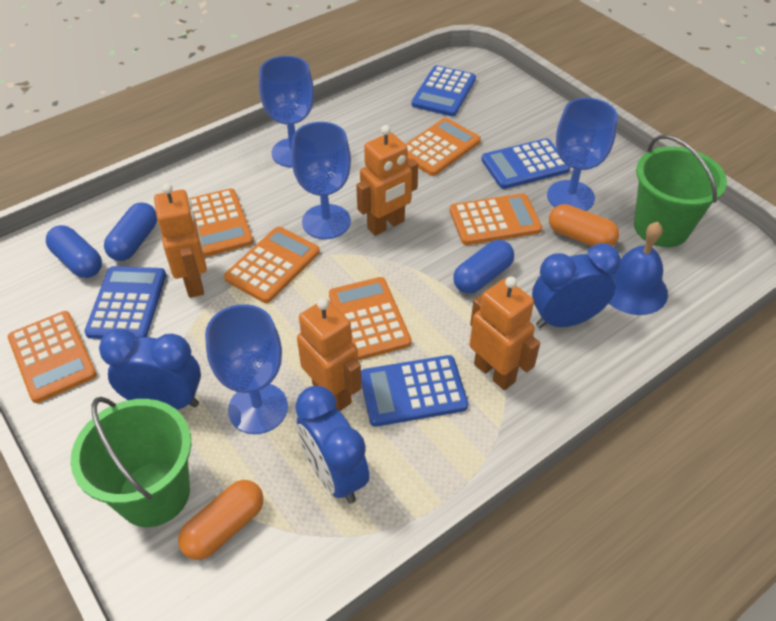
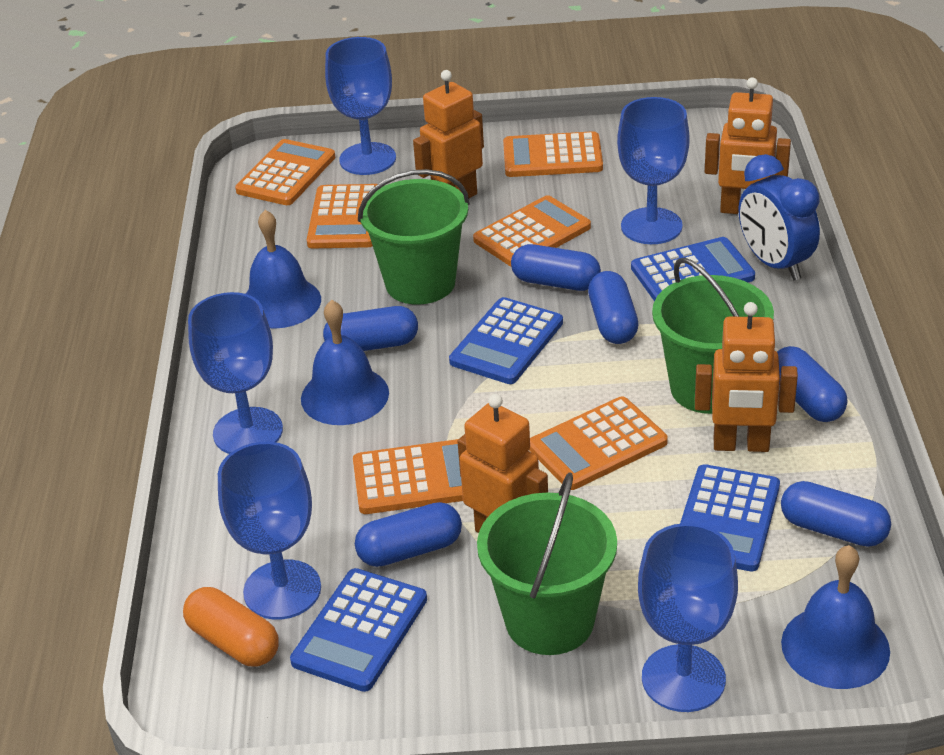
blue bell: 1 -> 3
blue capsule: 3 -> 6
blue clock: 3 -> 1
blue goblet: 4 -> 5
green bucket: 2 -> 3
orange capsule: 2 -> 1

